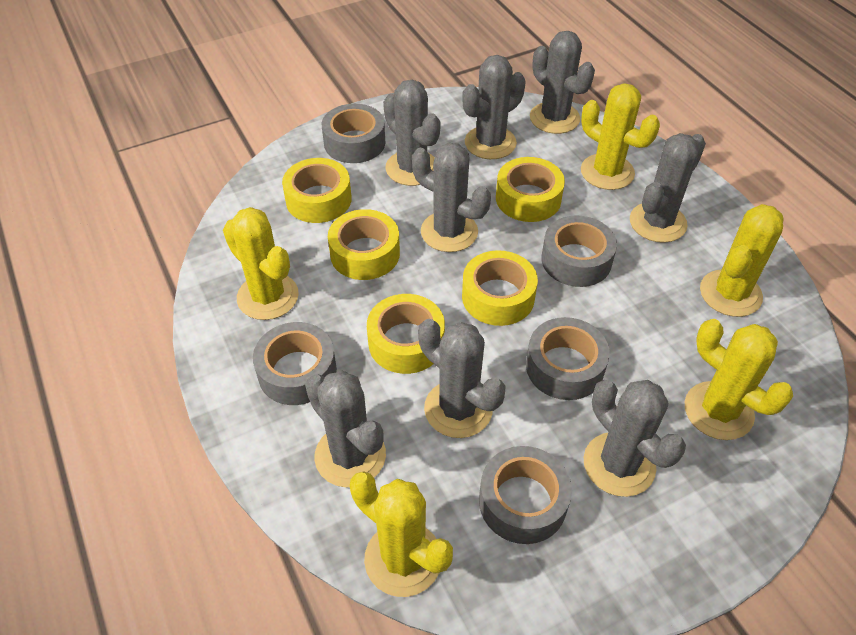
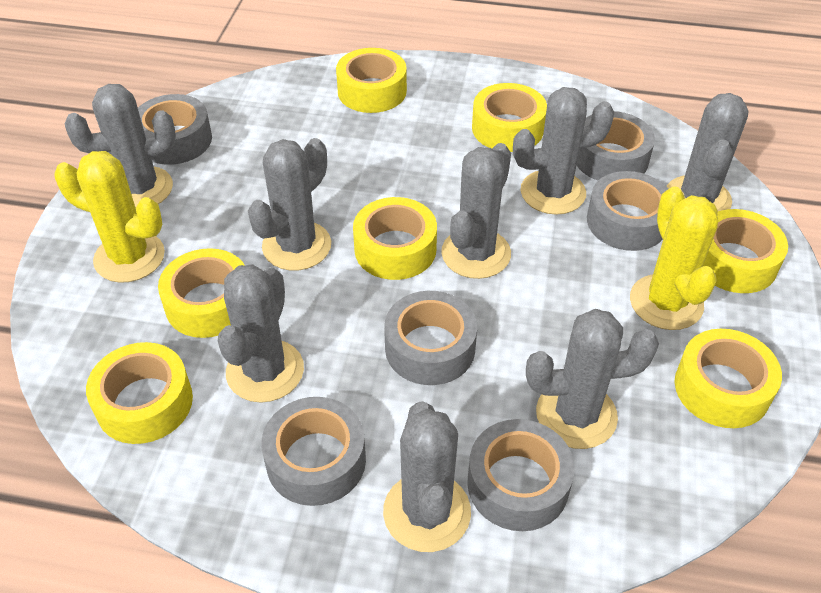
grey tape: 5 -> 6
yellow cactus: 5 -> 2
yellow tape: 5 -> 7

